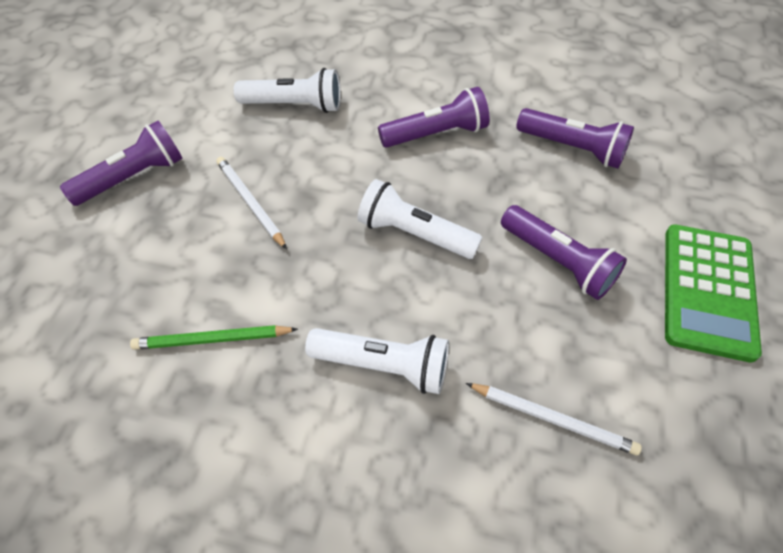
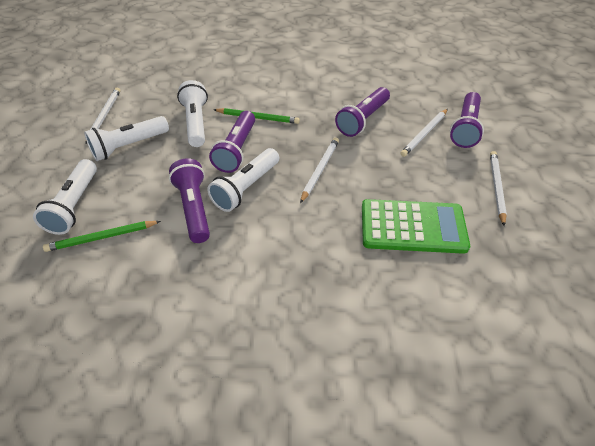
green pencil: 1 -> 2
white flashlight: 3 -> 4
white pencil: 2 -> 4

